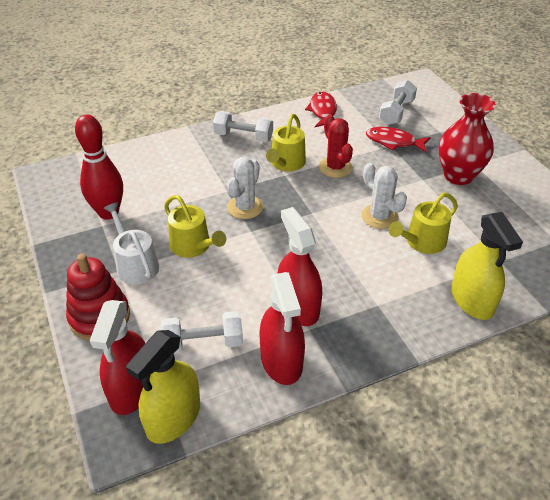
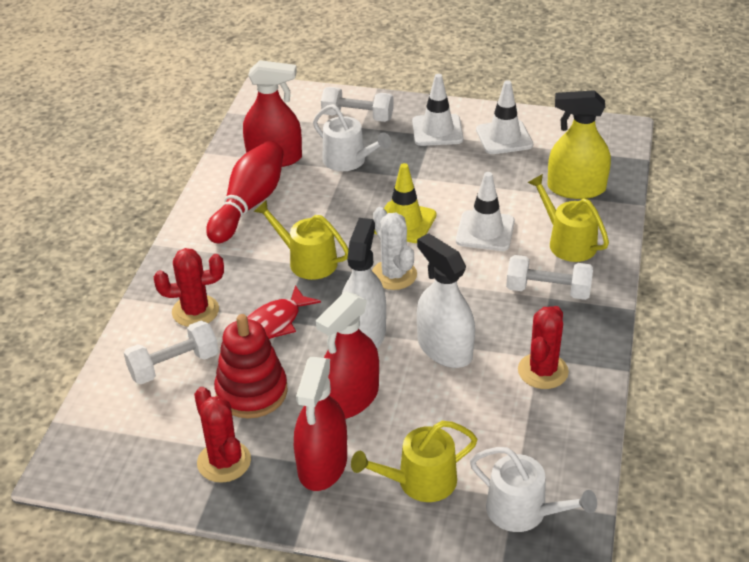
red cactus: 1 -> 3
red fish: 2 -> 1
red vase: 1 -> 0
white cactus: 2 -> 1
white spray bottle: 0 -> 2
white traffic cone: 0 -> 3
white watering can: 1 -> 2
yellow spray bottle: 2 -> 1
yellow traffic cone: 0 -> 1

